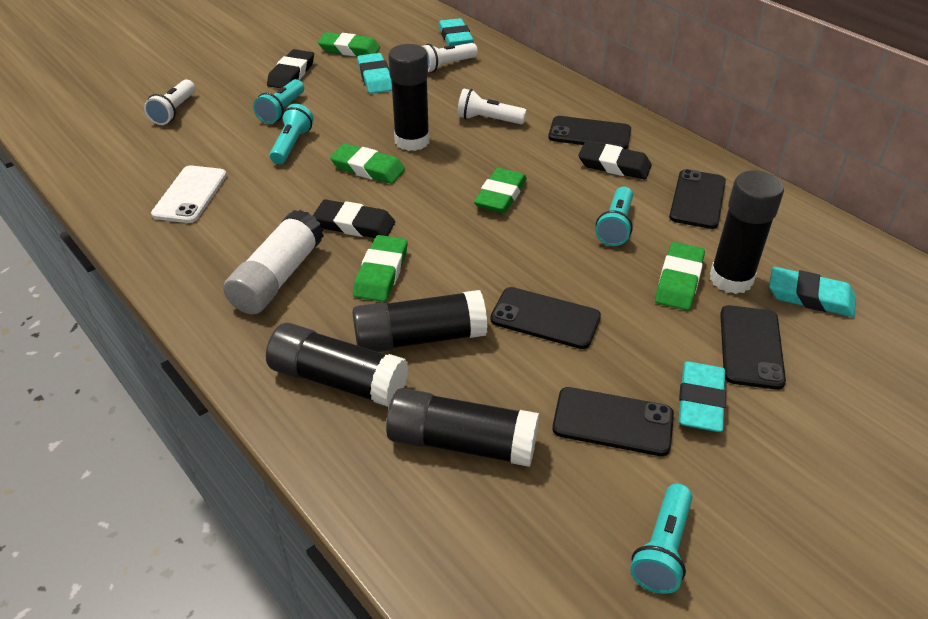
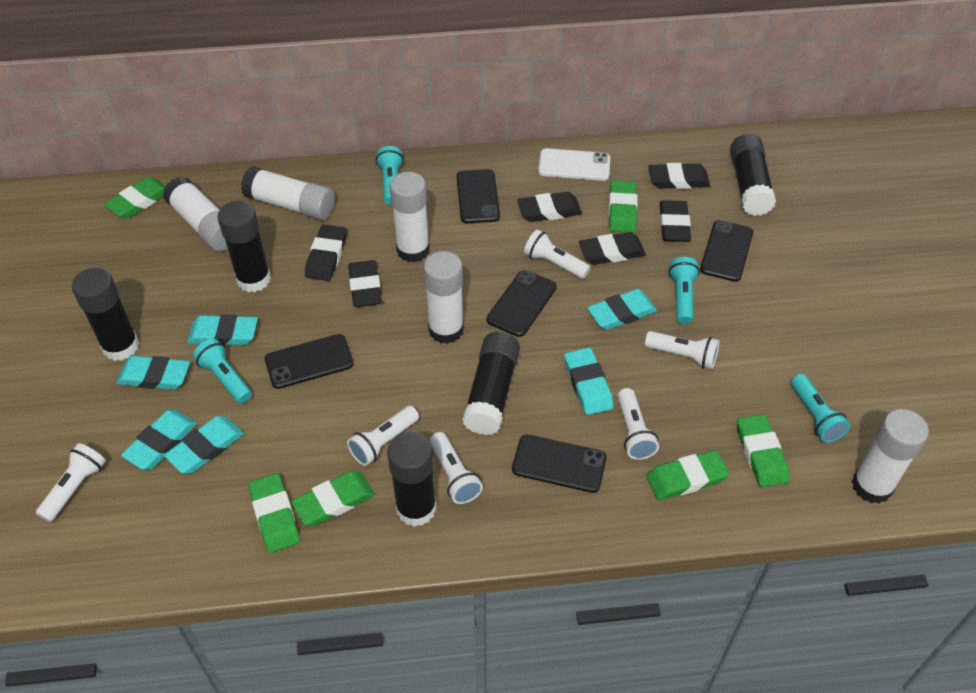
black eraser: 3 -> 6
green eraser: 5 -> 6
turquoise eraser: 4 -> 6
white flashlight: 3 -> 6
white glue stick: 1 -> 5

